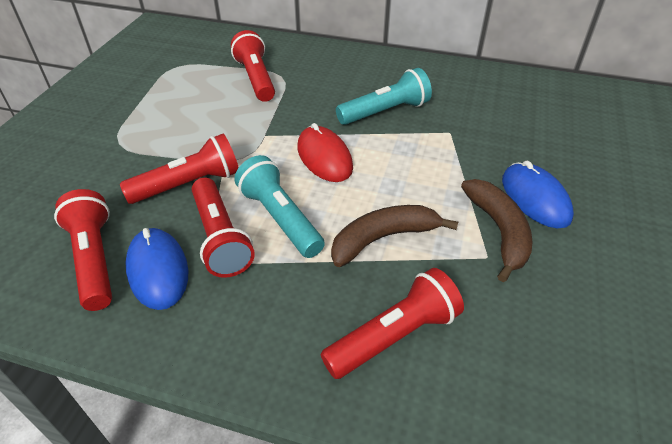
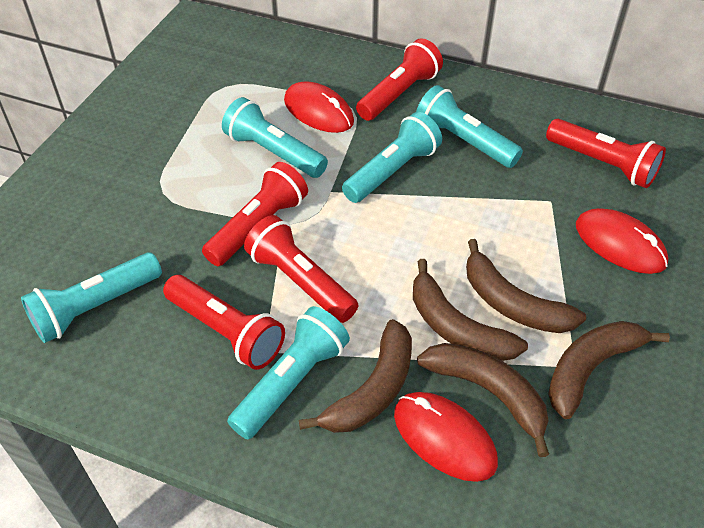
blue mouse: 2 -> 0
brown banana: 2 -> 5
red mouse: 1 -> 3
turquoise flashlight: 2 -> 5

